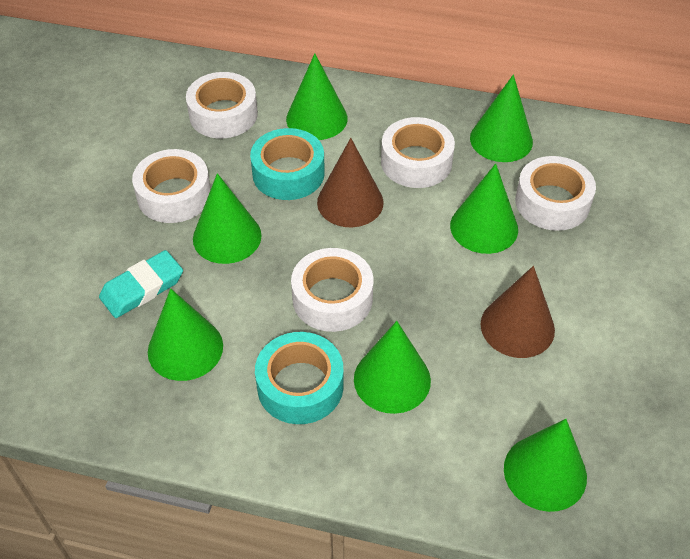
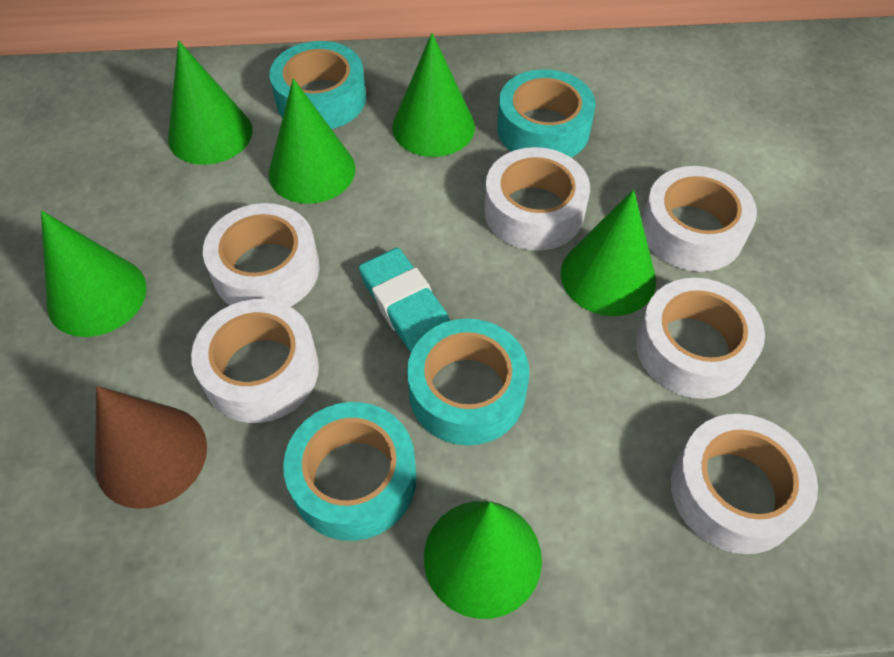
brown cone: 2 -> 1
green cone: 7 -> 6
turquoise tape: 2 -> 4
white tape: 5 -> 6

